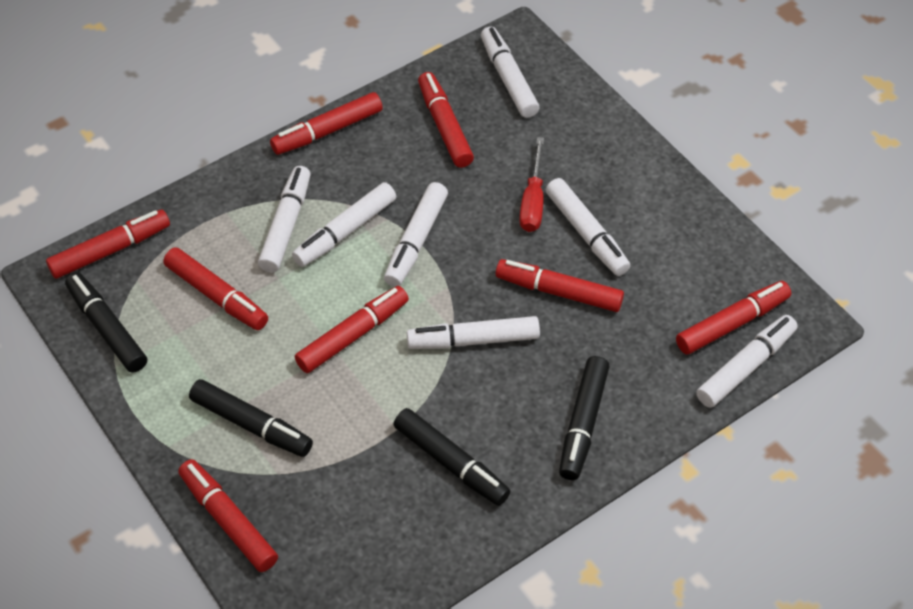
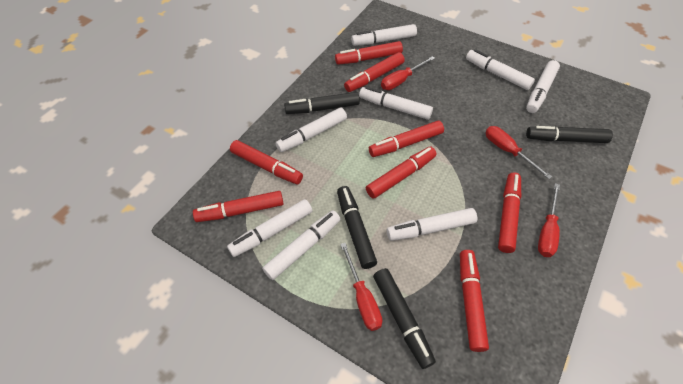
red screwdriver: 1 -> 4
white marker: 7 -> 8

